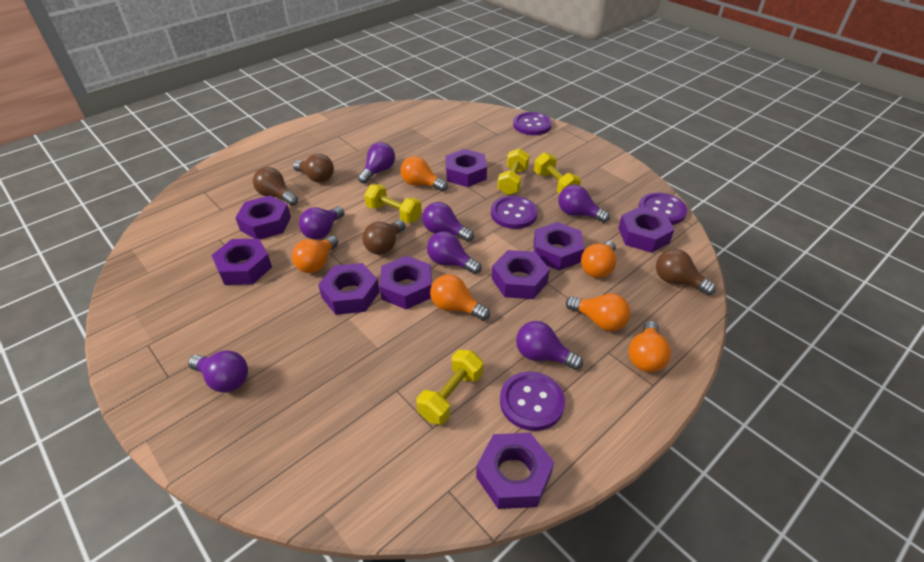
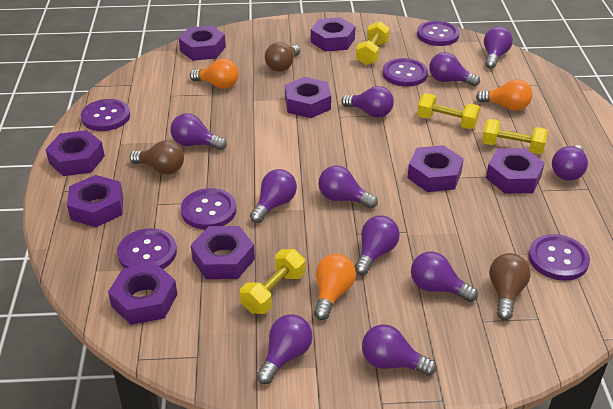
brown light bulb: 4 -> 3
orange light bulb: 6 -> 3
purple button: 4 -> 6
purple light bulb: 7 -> 11

